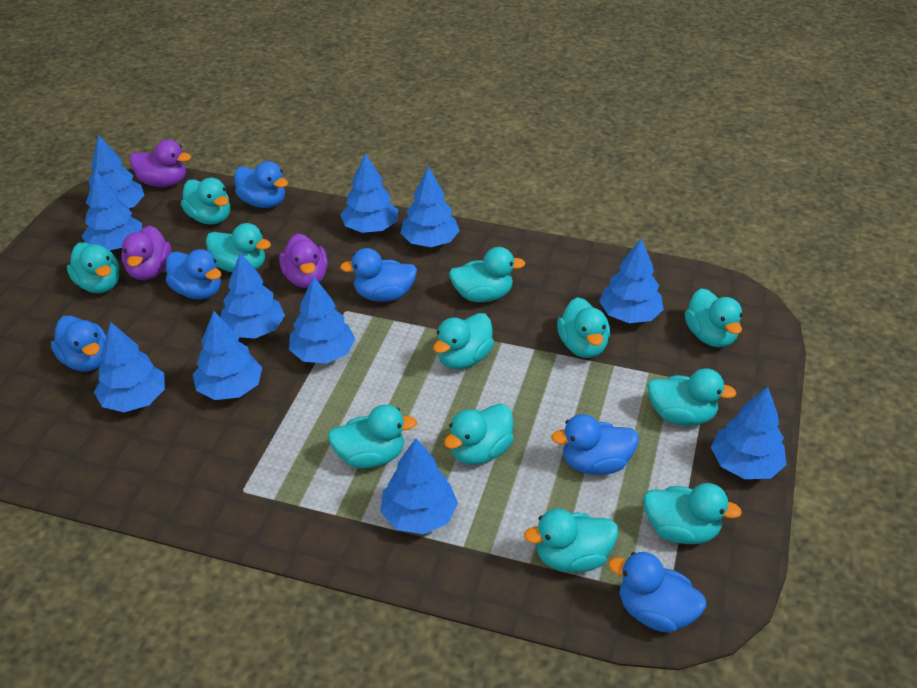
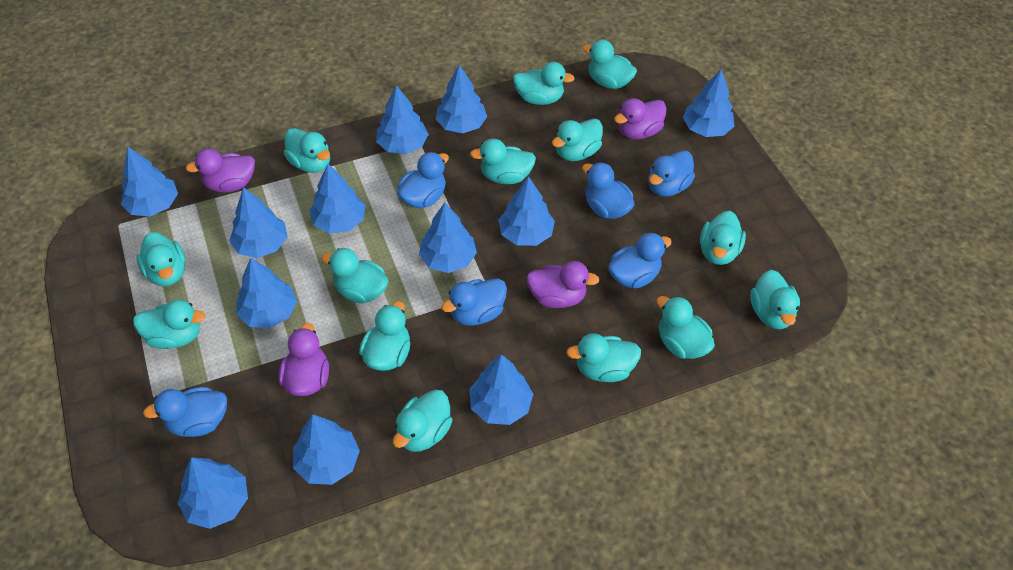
blue tree: 11 -> 12
purple duck: 3 -> 4
turquoise duck: 12 -> 14

